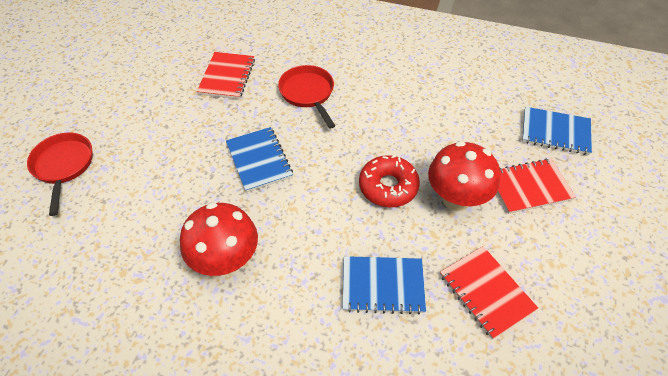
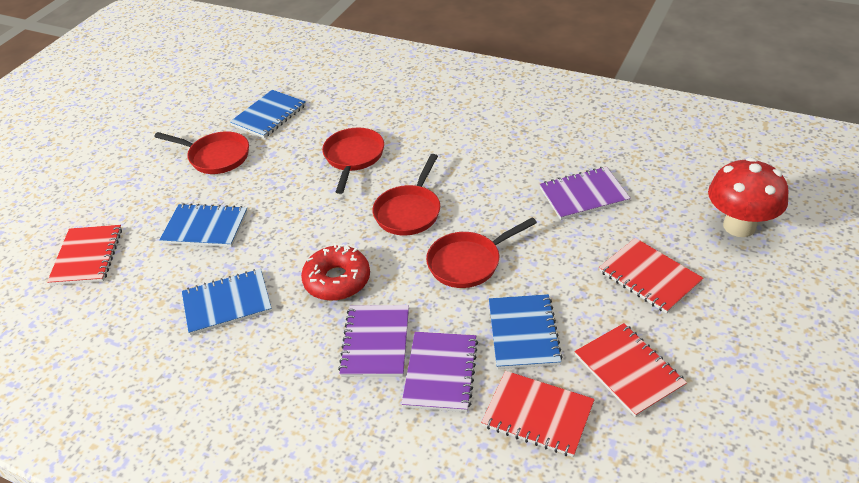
blue notebook: 3 -> 4
purple notebook: 0 -> 3
red mushroom: 2 -> 1
red notebook: 3 -> 4
red pan: 2 -> 4

